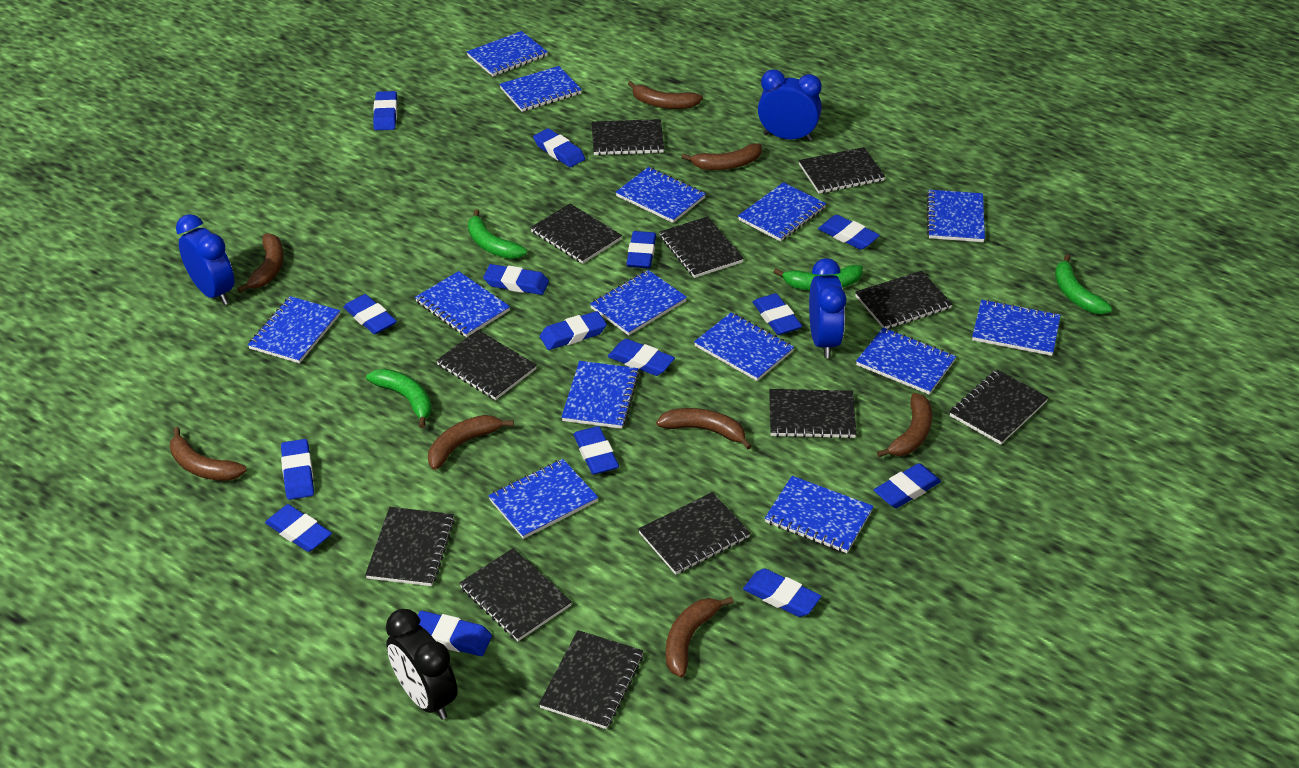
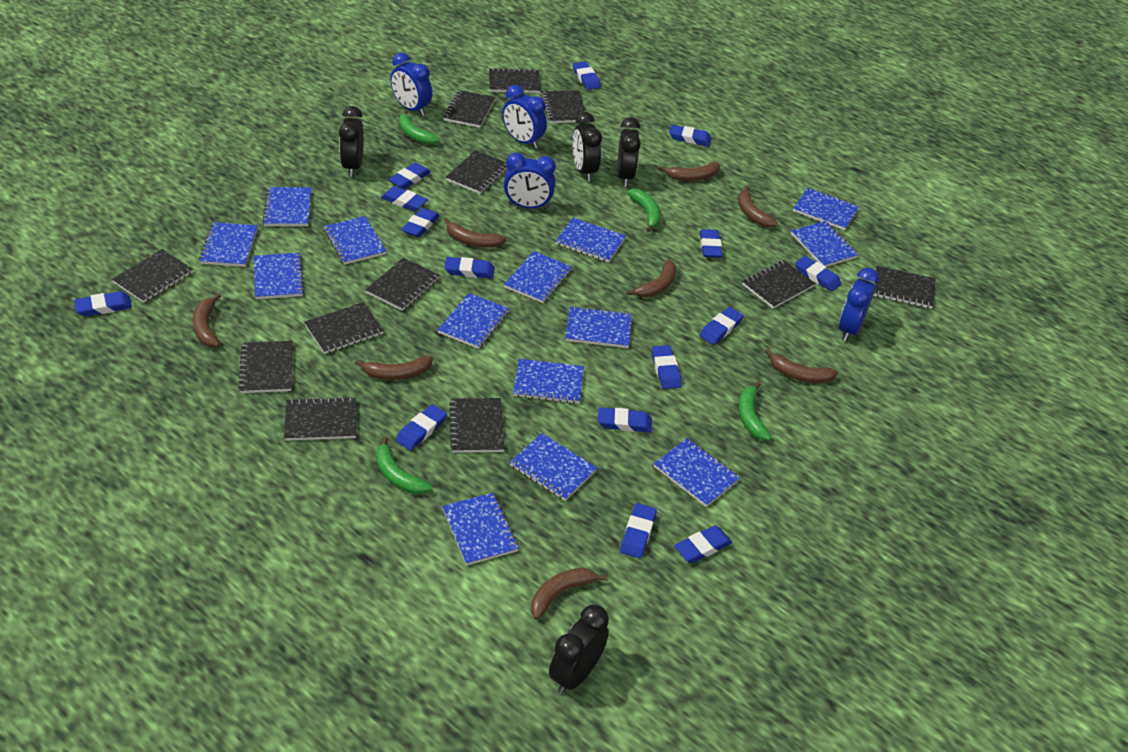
black clock: 1 -> 4
blue clock: 3 -> 4

